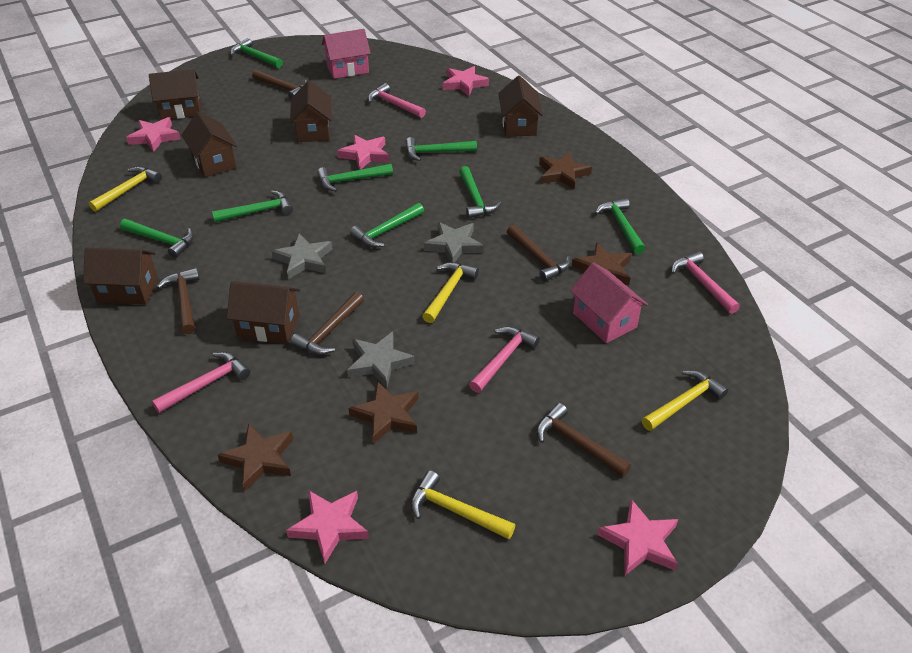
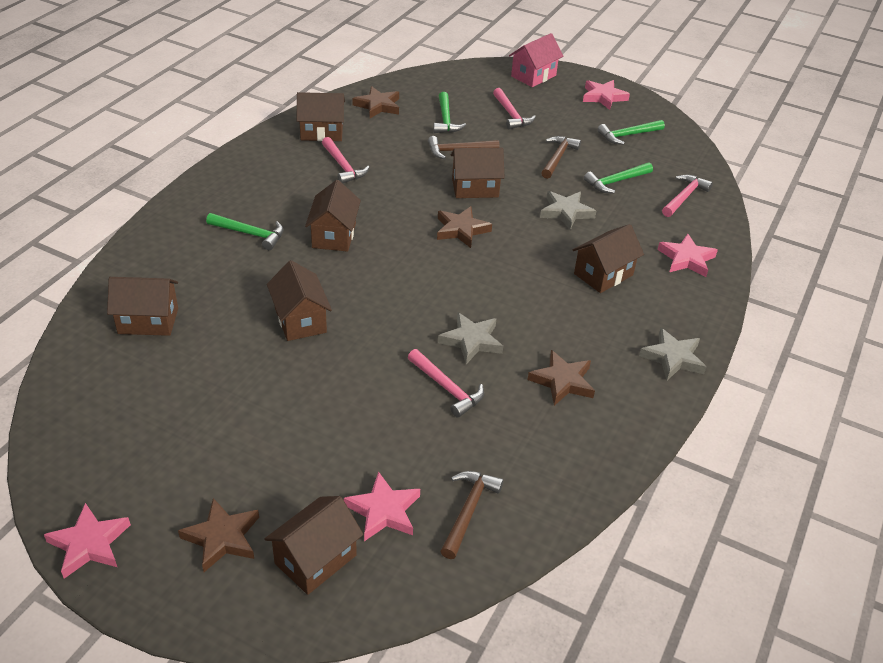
brown hammer: 5 -> 3
brown house: 6 -> 7
green hammer: 8 -> 4
pink house: 2 -> 1
pink star: 5 -> 4
yellow hammer: 4 -> 0

